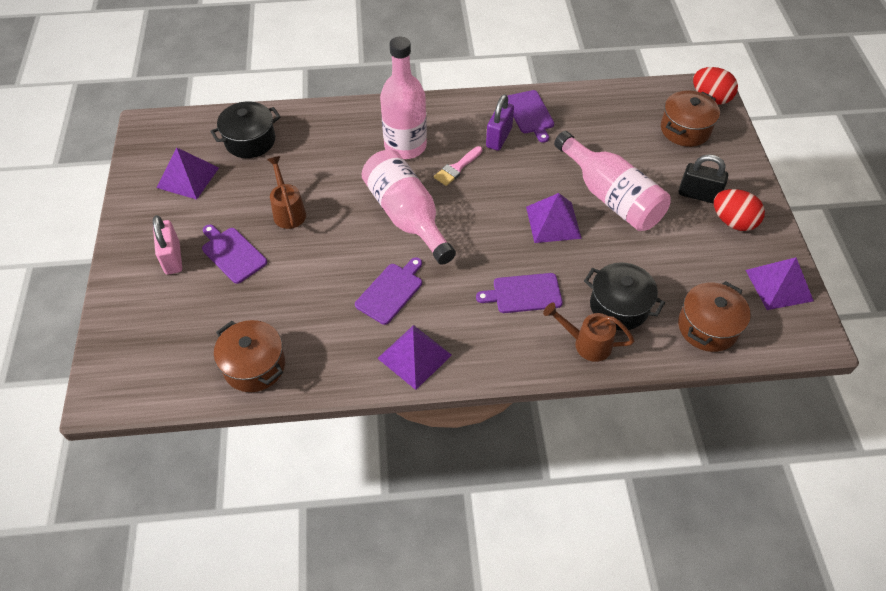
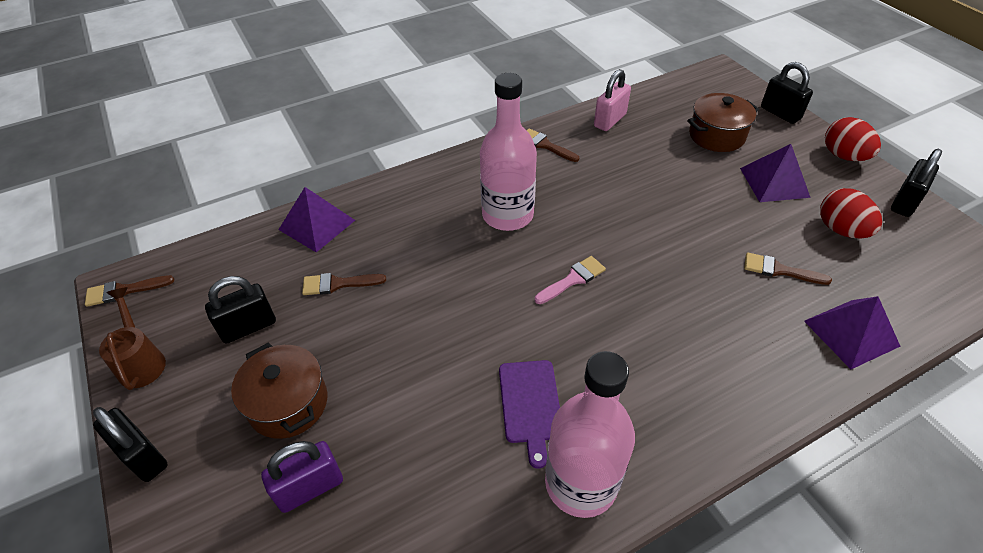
black padlock: 1 -> 4
black pot: 2 -> 0
brown brush: 0 -> 4
brown pot: 3 -> 2
brown watering can: 2 -> 1
pink bottle: 3 -> 2
purple cutting board: 4 -> 1
purple pyramid: 4 -> 3

